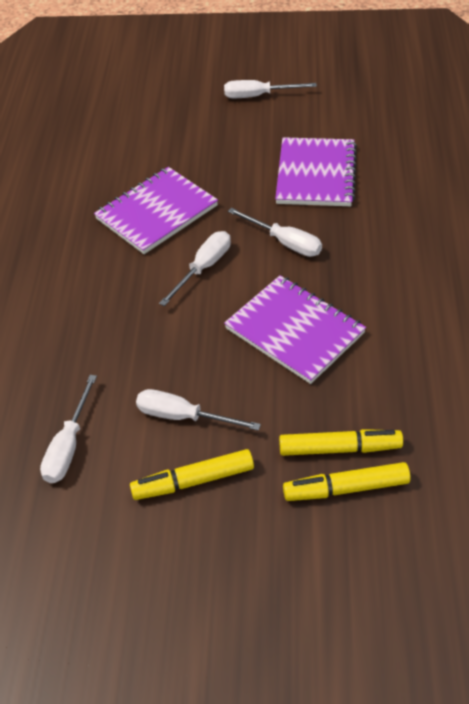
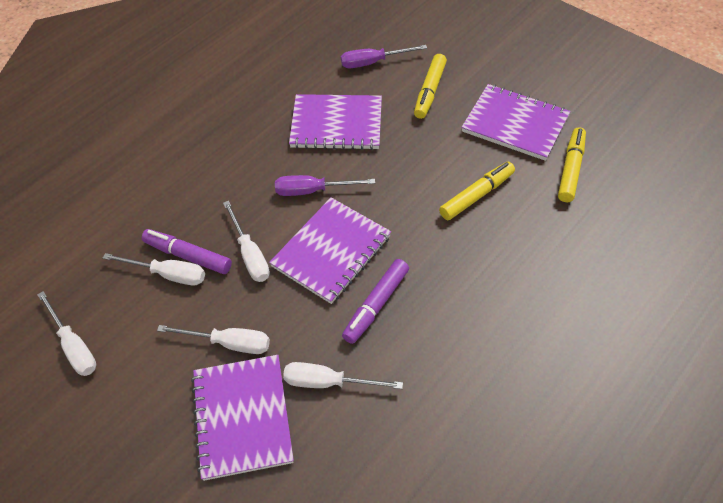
purple marker: 0 -> 2
purple notebook: 3 -> 4
purple screwdriver: 0 -> 2

